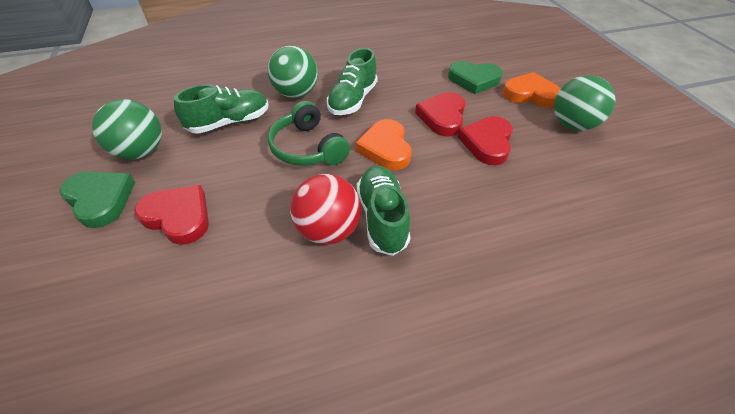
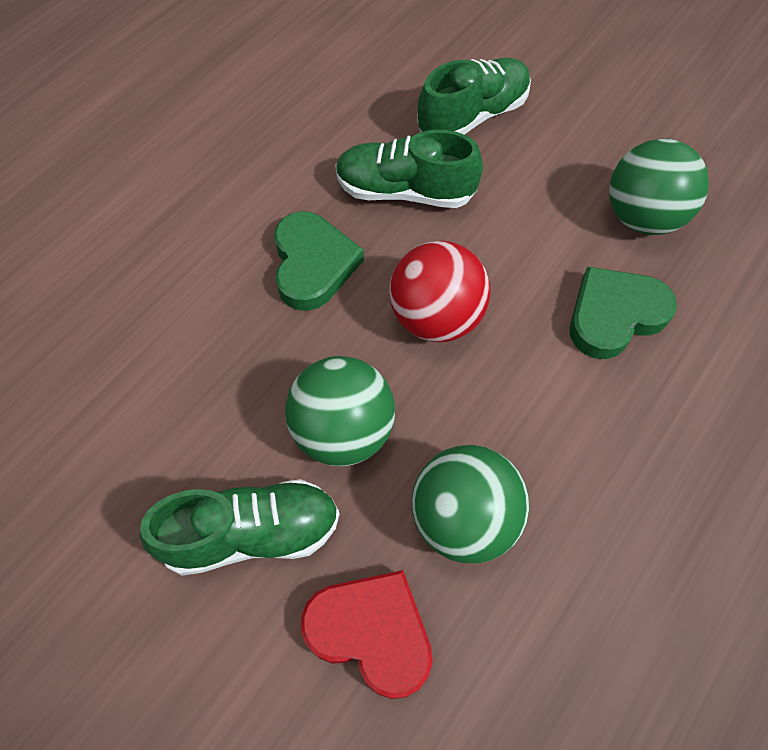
green headphones: 1 -> 0
orange heart: 2 -> 0
red heart: 3 -> 1

